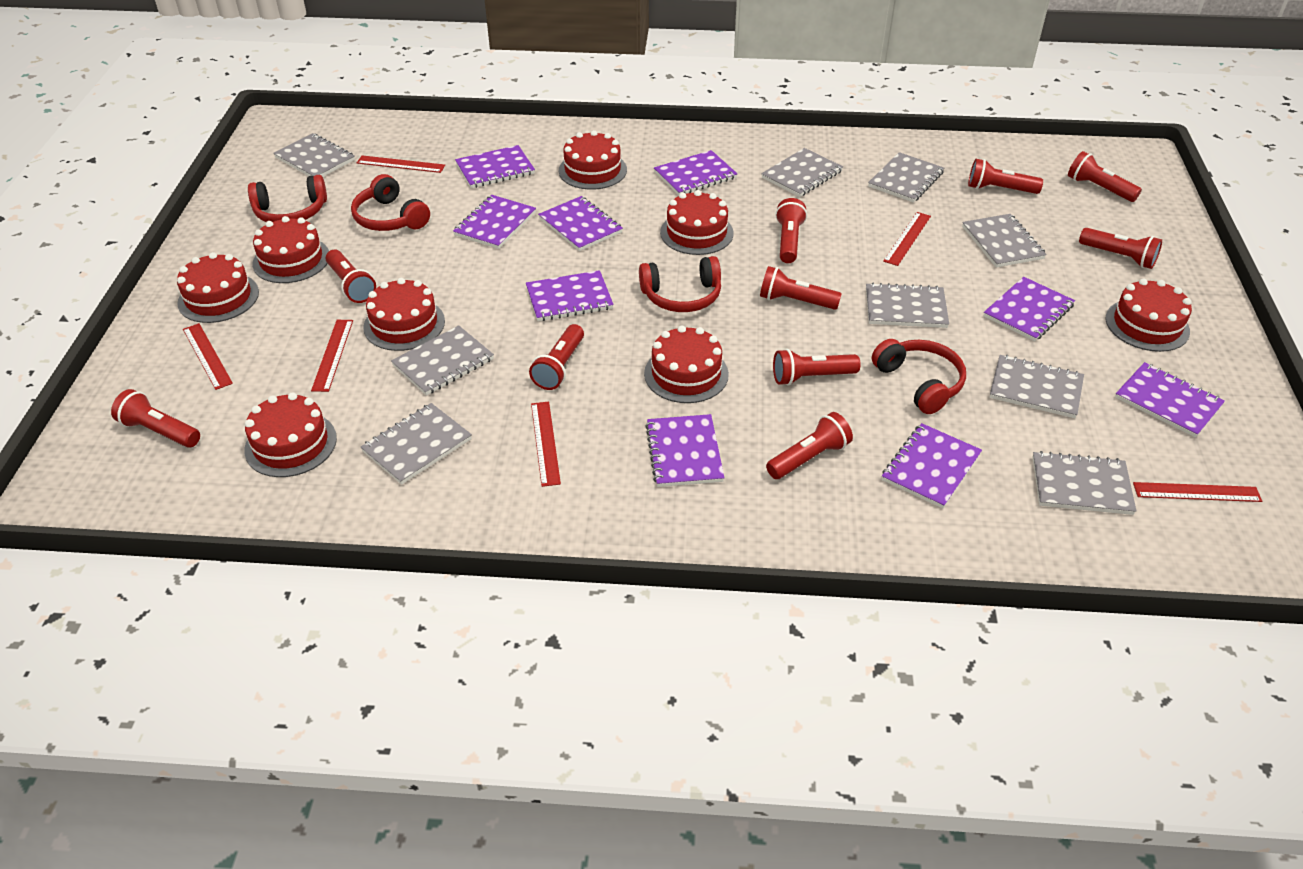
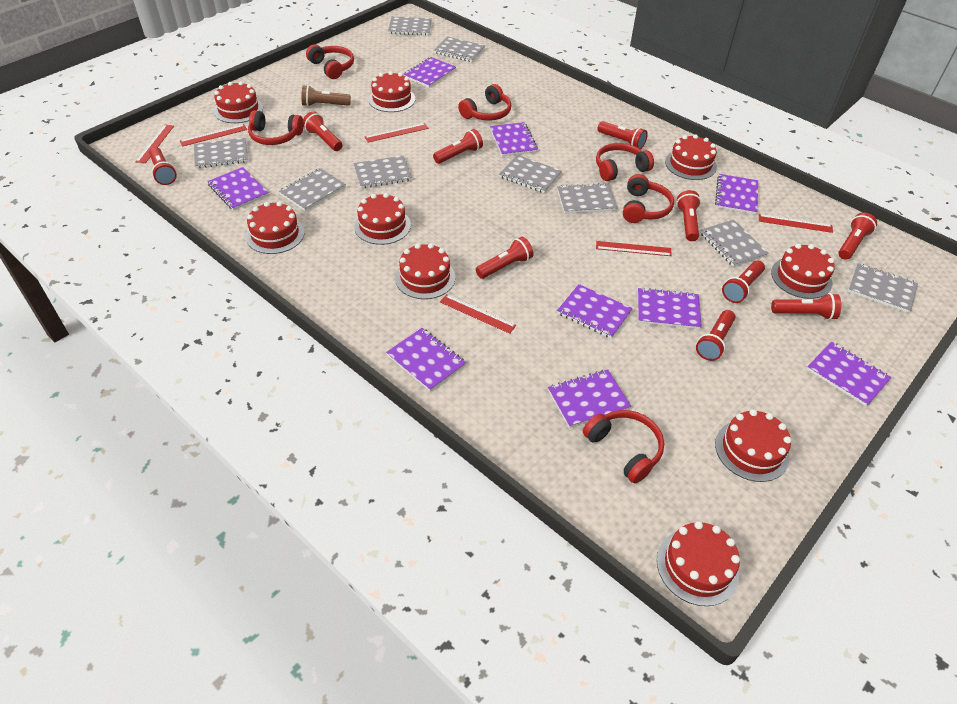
brown flashlight: 0 -> 1
red cake: 8 -> 9
red headphones: 4 -> 6

